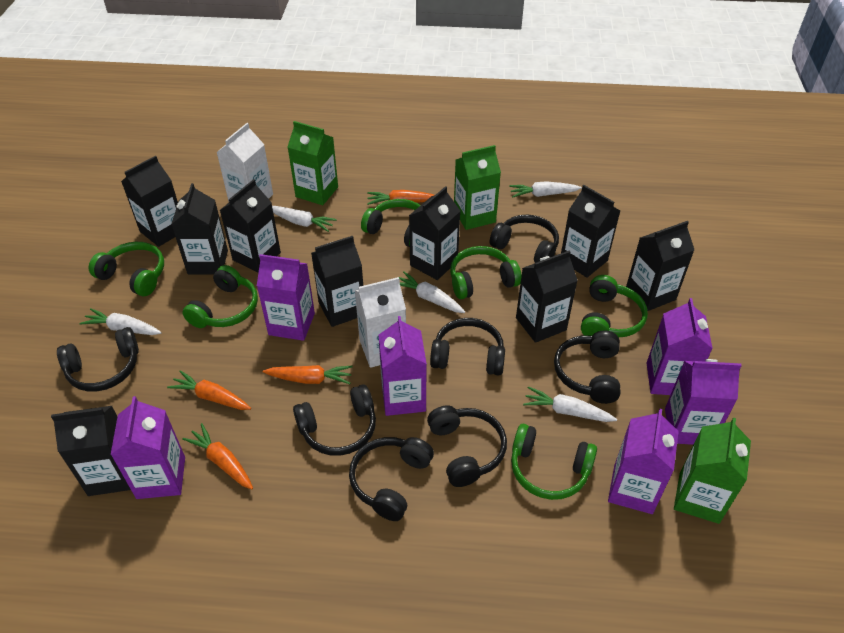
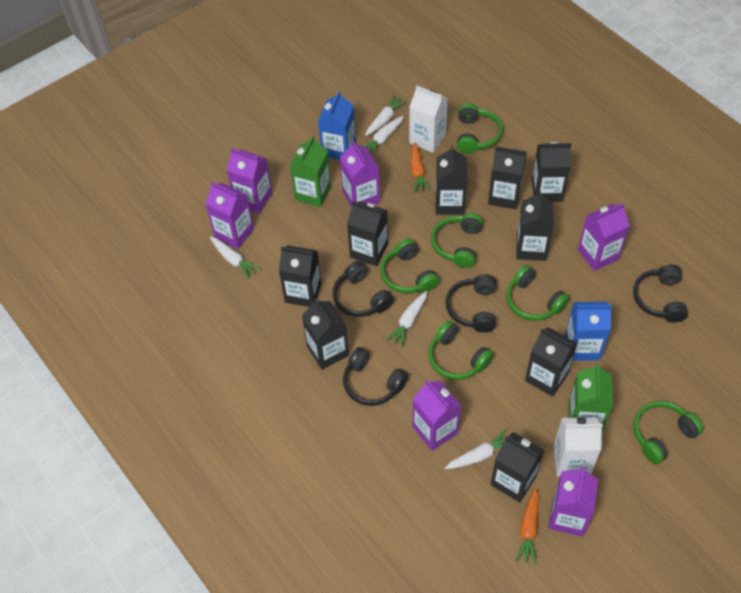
black headphones: 7 -> 4
blue carton: 0 -> 2
green carton: 3 -> 2
orange carrot: 4 -> 2

